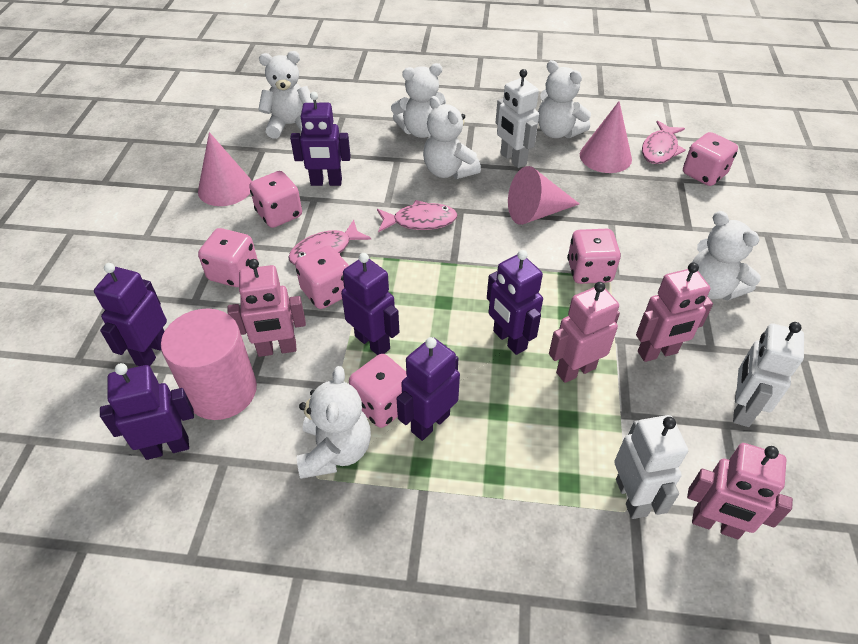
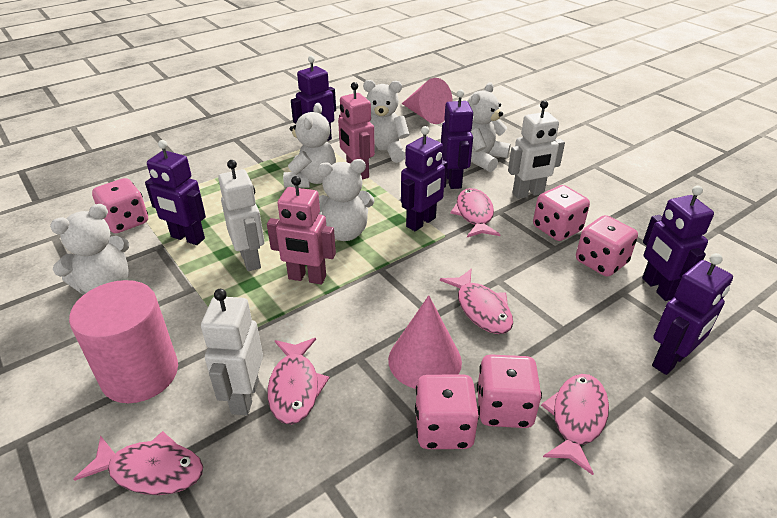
pink cone: 3 -> 2
pink dice: 6 -> 5
pink fish: 3 -> 5
pink robot: 4 -> 2
white teddy bear: 6 -> 5

